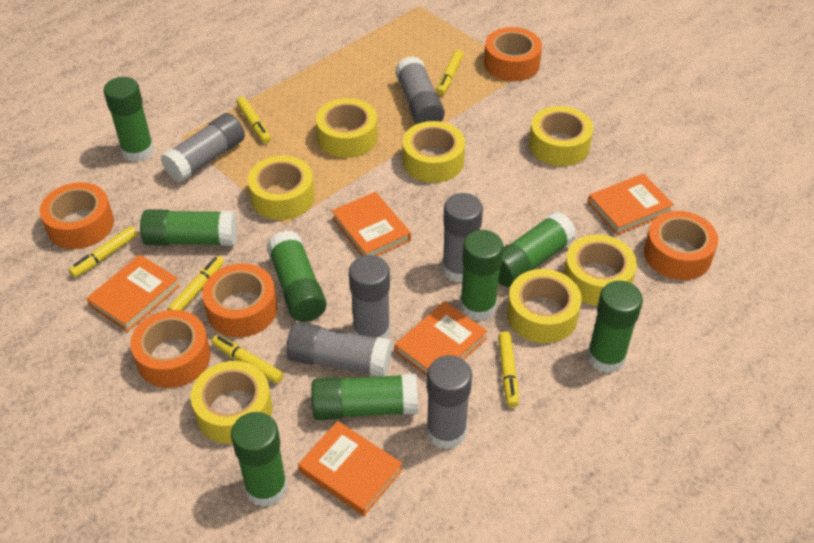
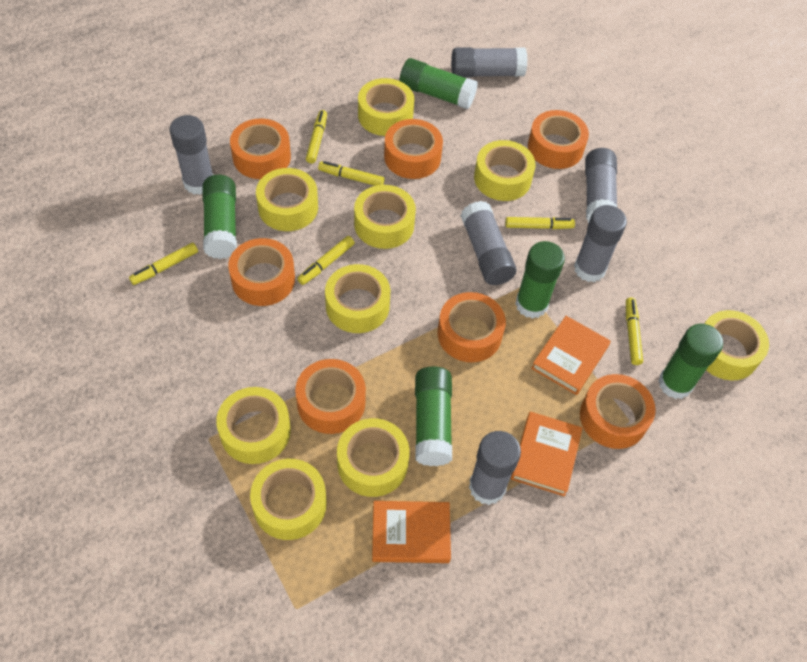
green glue stick: 8 -> 5
orange book: 5 -> 3
orange tape: 5 -> 7
yellow tape: 7 -> 9

